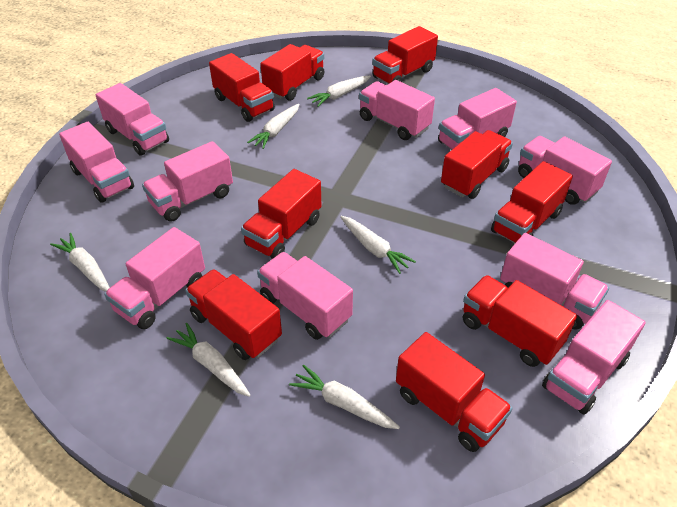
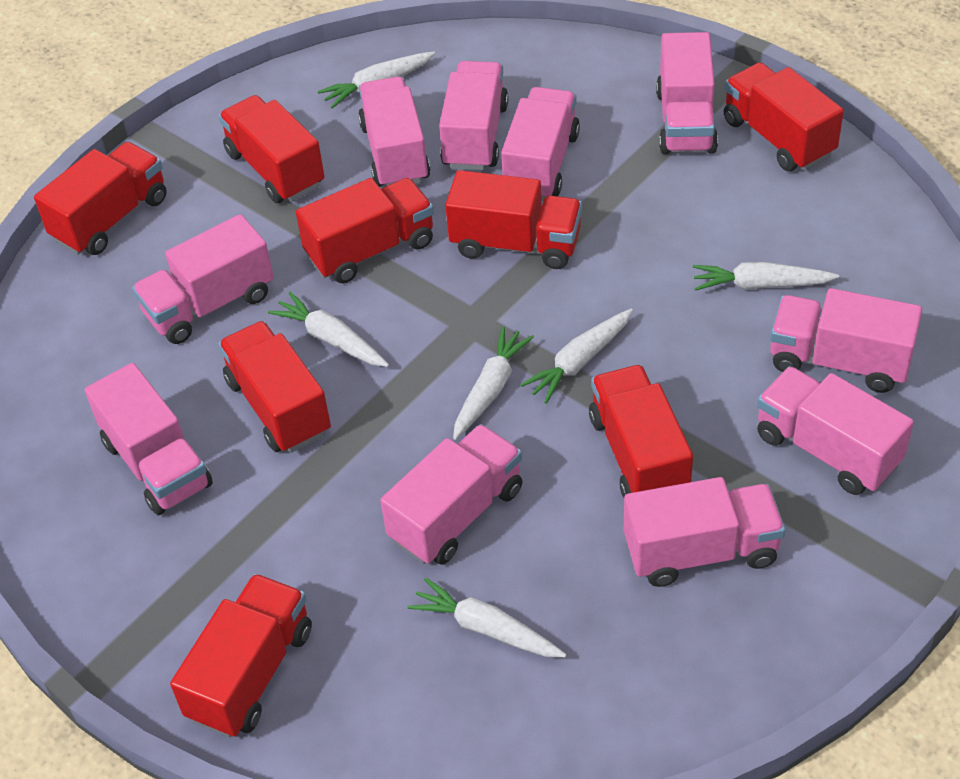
red truck: 9 -> 8

